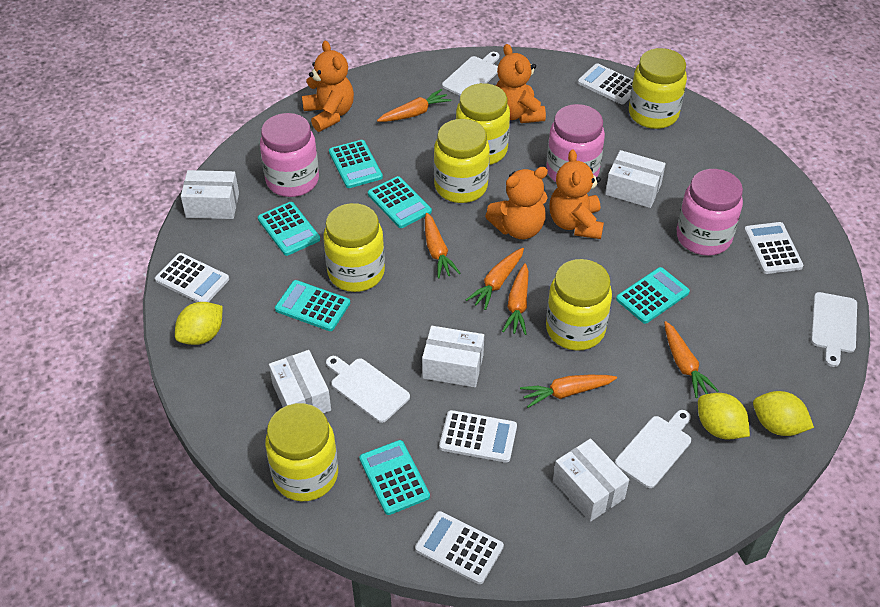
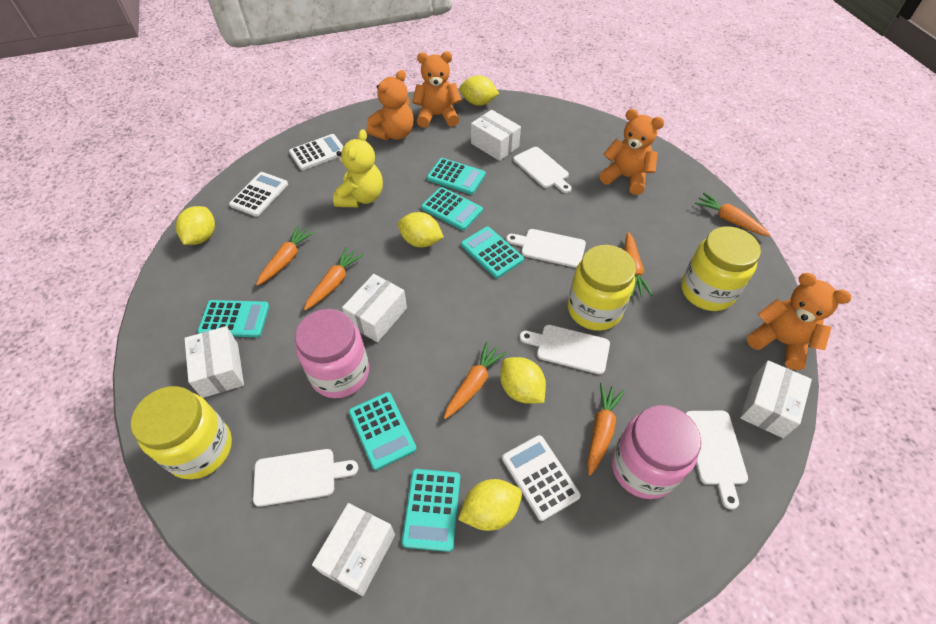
pink jar: 3 -> 2
white calculator: 5 -> 3
white cutting board: 4 -> 5
yellow jar: 6 -> 3
yellow lemon: 3 -> 5
yellow teddy bear: 0 -> 1

